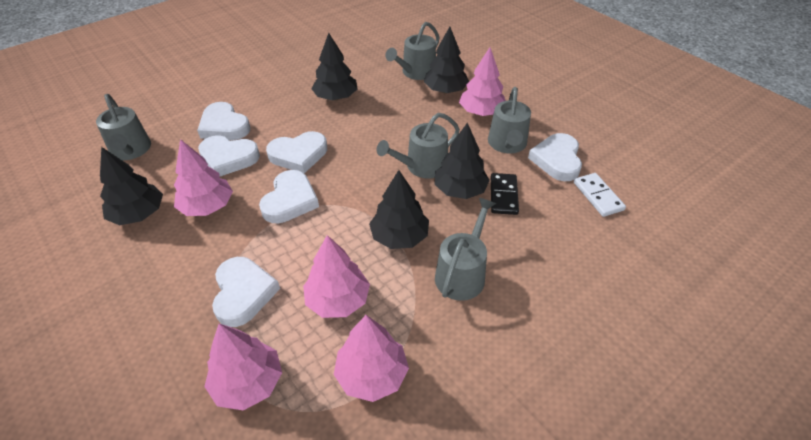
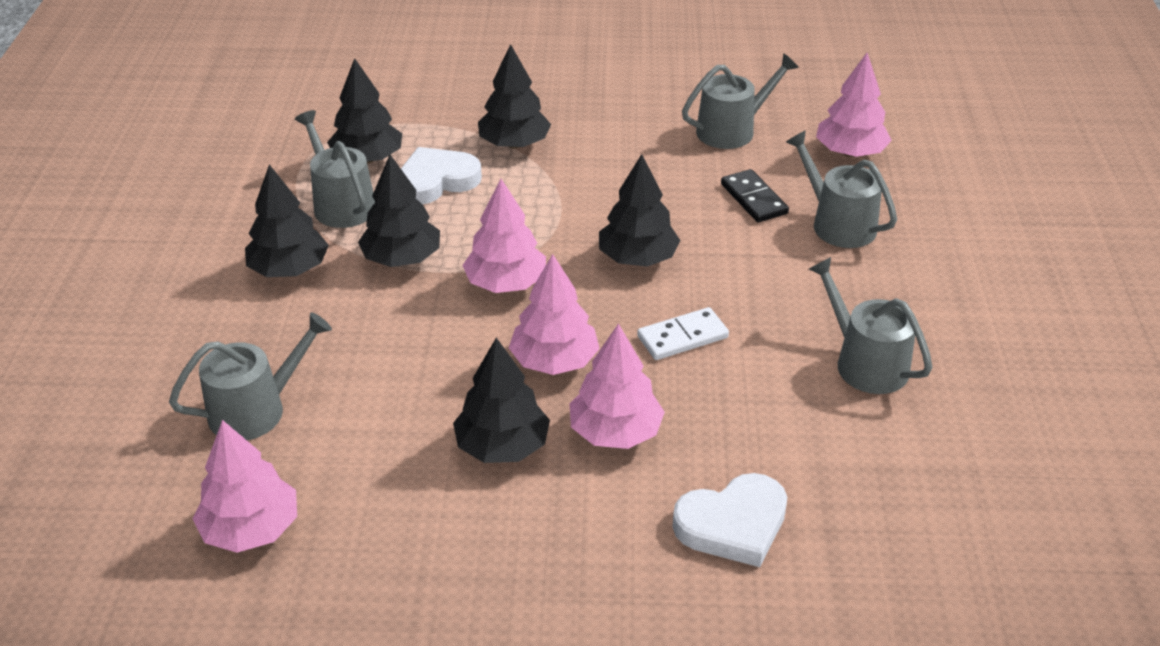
black tree: 5 -> 6
white heart: 6 -> 2

